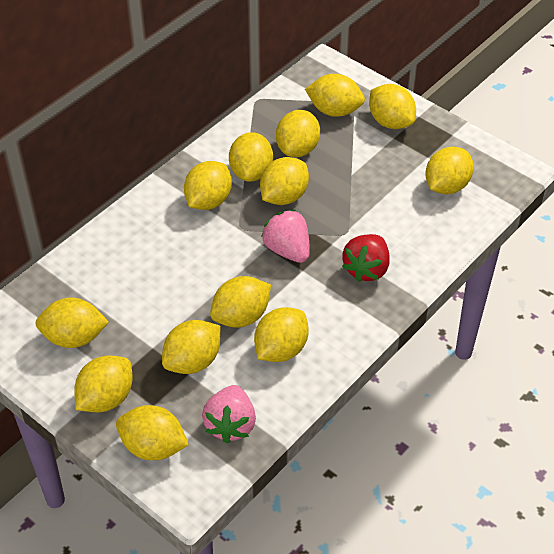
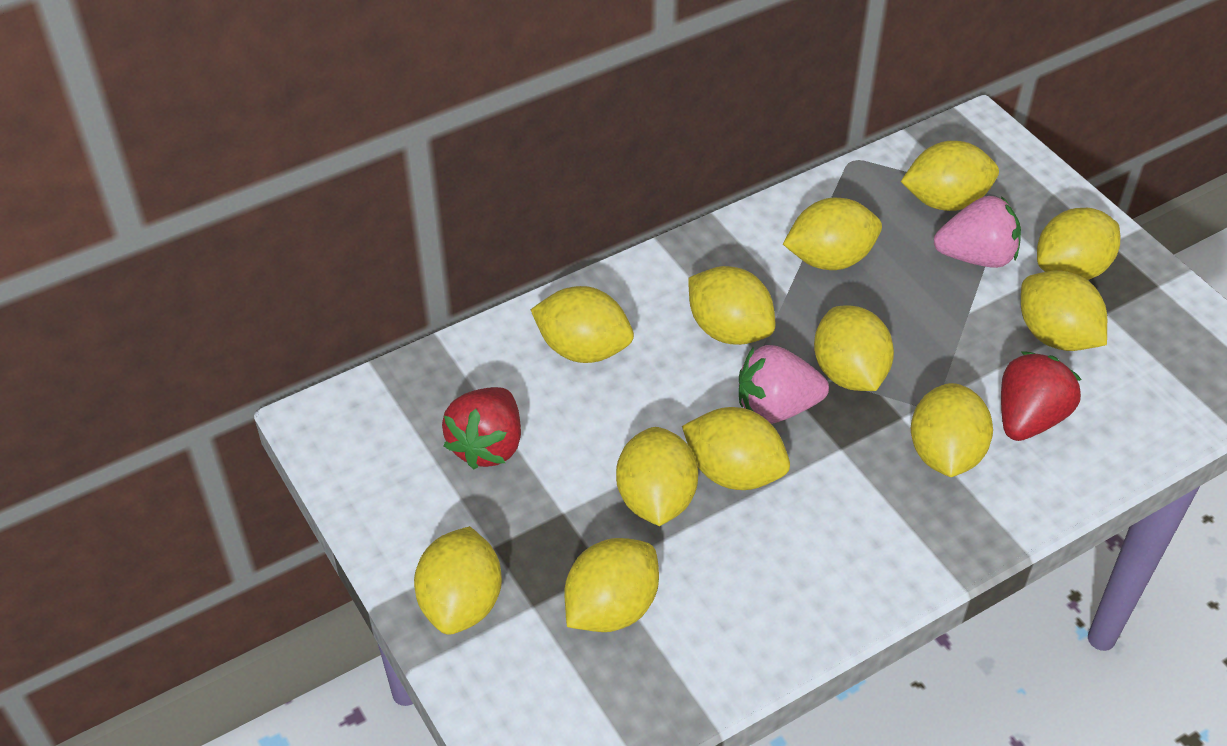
red strawberry: 1 -> 2
yellow lemon: 13 -> 12

